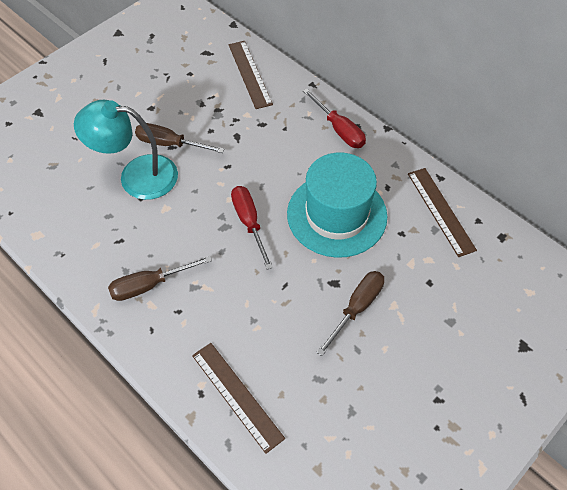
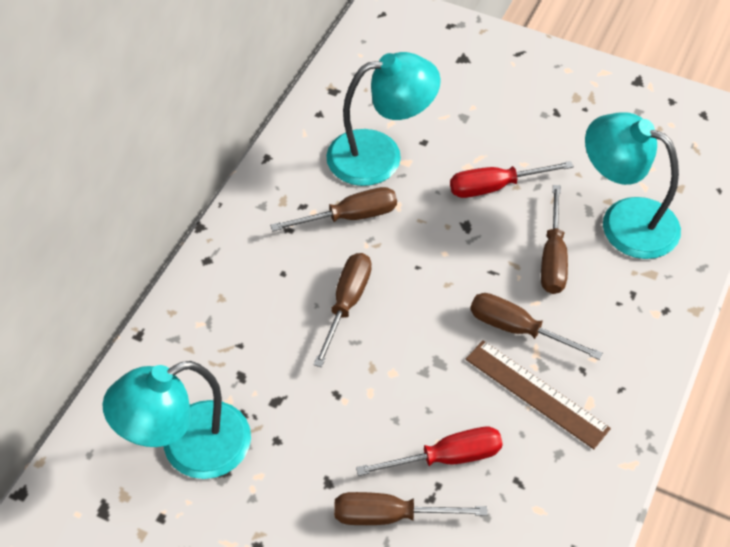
brown ruler: 3 -> 1
brown screwdriver: 3 -> 5
turquoise hat: 1 -> 0
turquoise lamp: 1 -> 3

